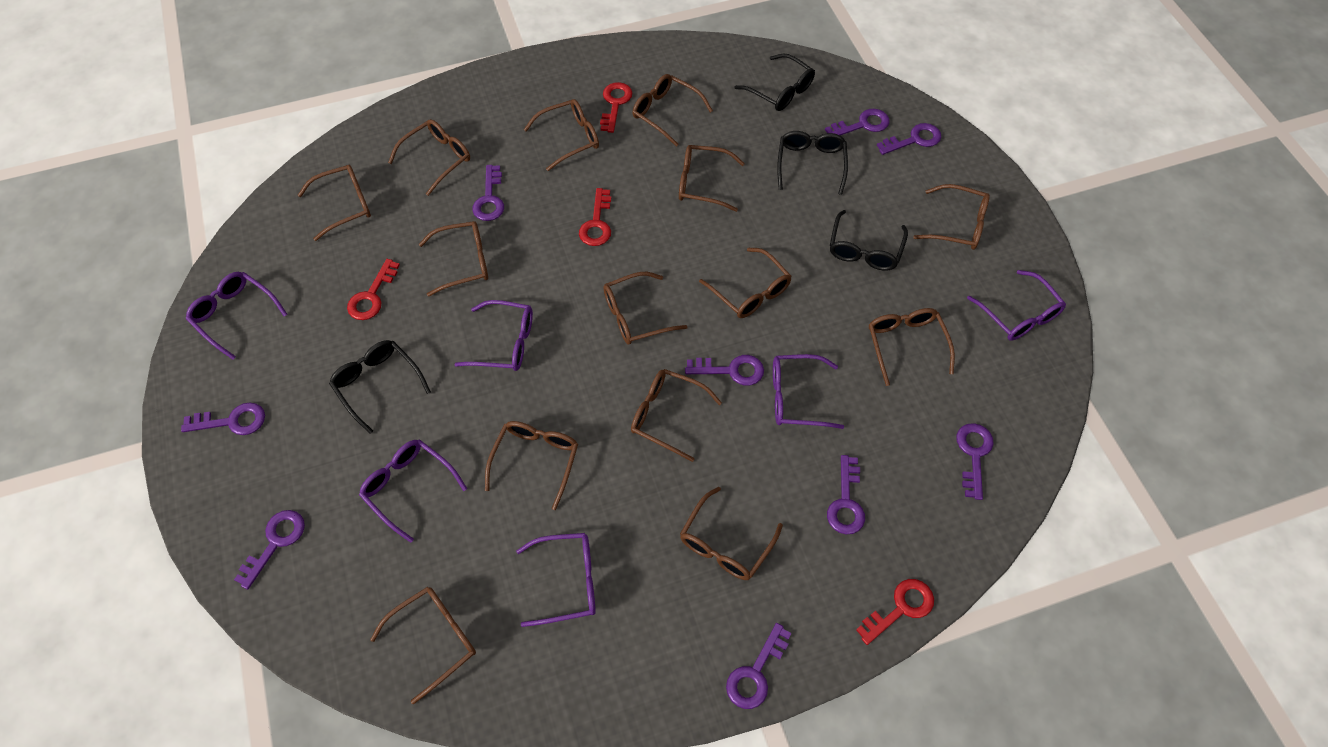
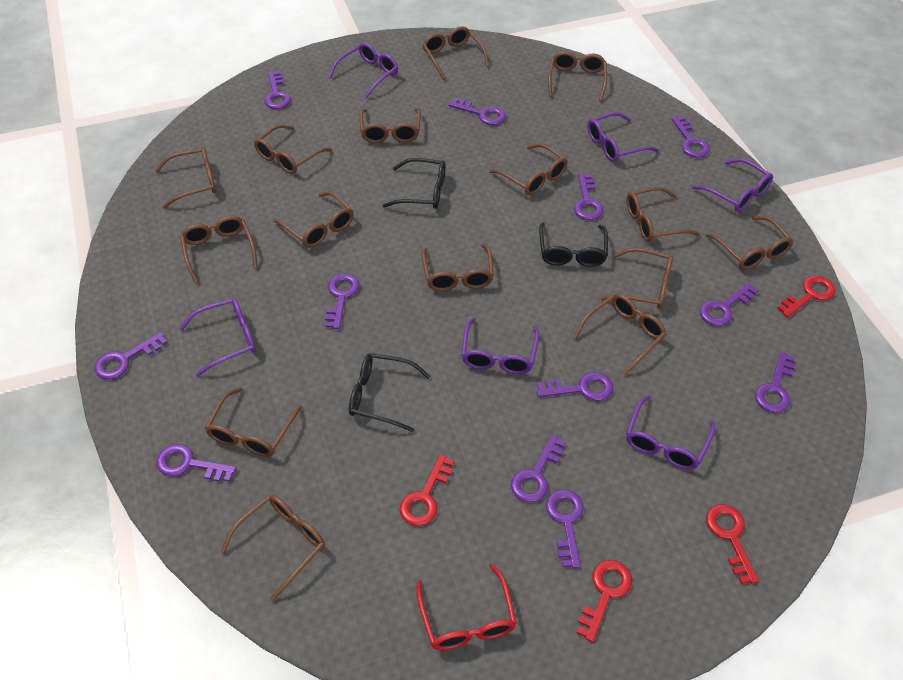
black glasses: 4 -> 3
brown glasses: 14 -> 15
purple key: 9 -> 12
red glasses: 0 -> 1

